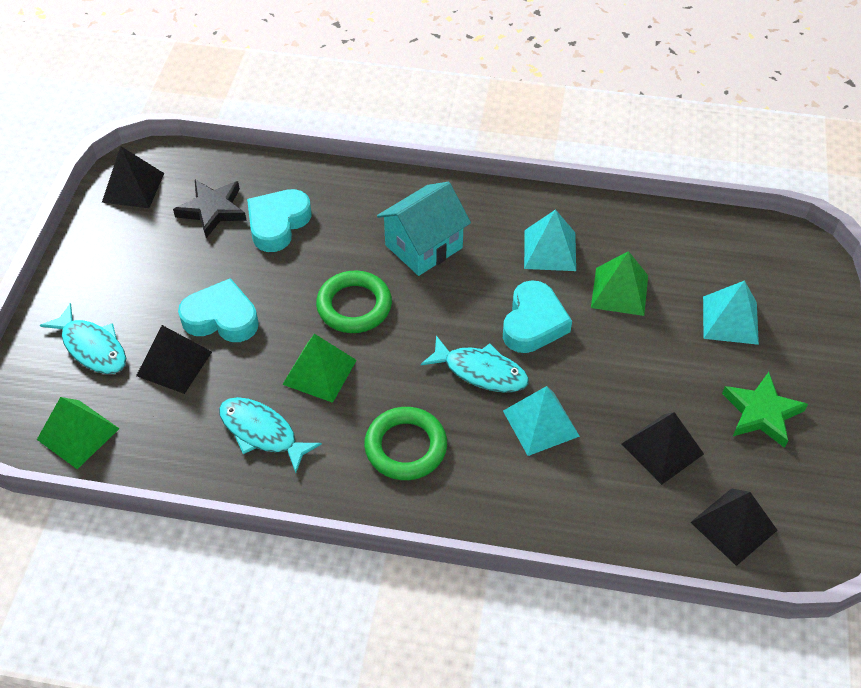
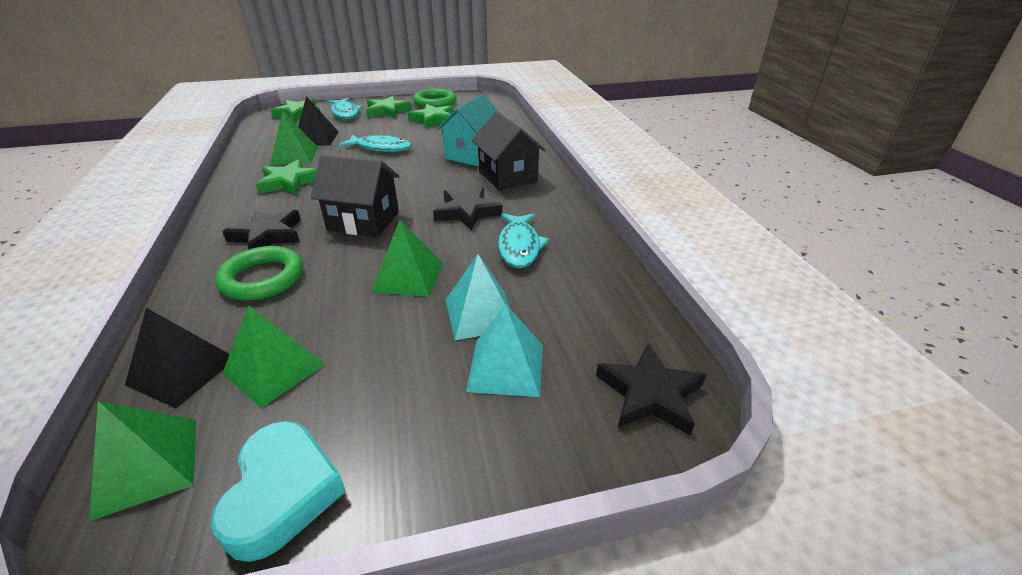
black house: 0 -> 2
black pyramid: 4 -> 2
black star: 1 -> 3
green pyramid: 3 -> 4
green star: 1 -> 4
turquoise heart: 3 -> 1
turquoise pyramid: 3 -> 2

